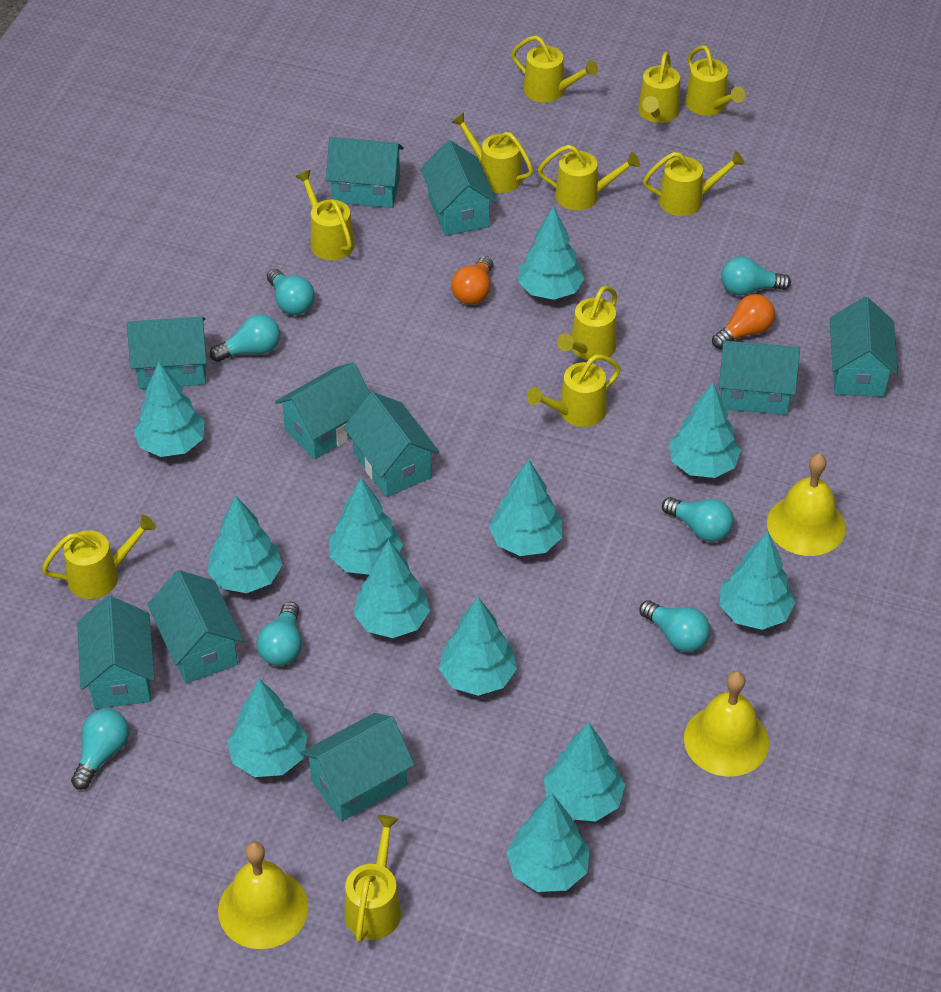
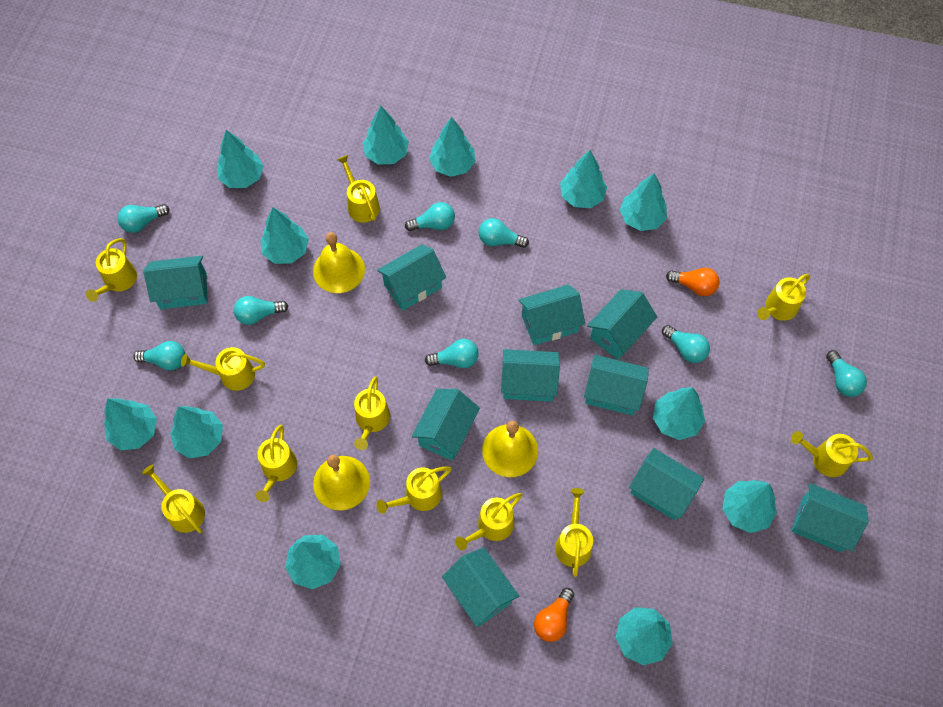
turquoise light bulb: 7 -> 8

